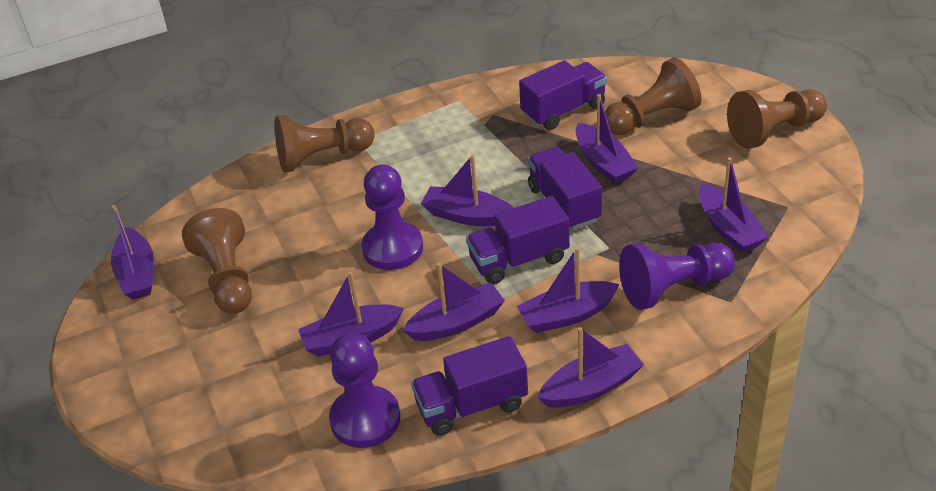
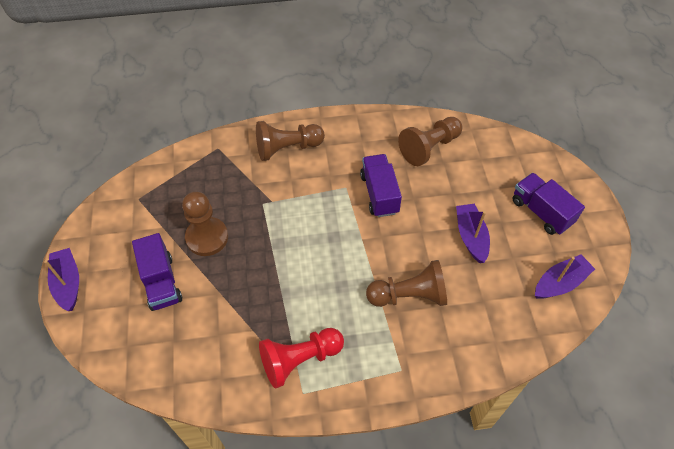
purple boat: 8 -> 3
purple pawn: 3 -> 0
purple truck: 4 -> 3
red pawn: 0 -> 1

